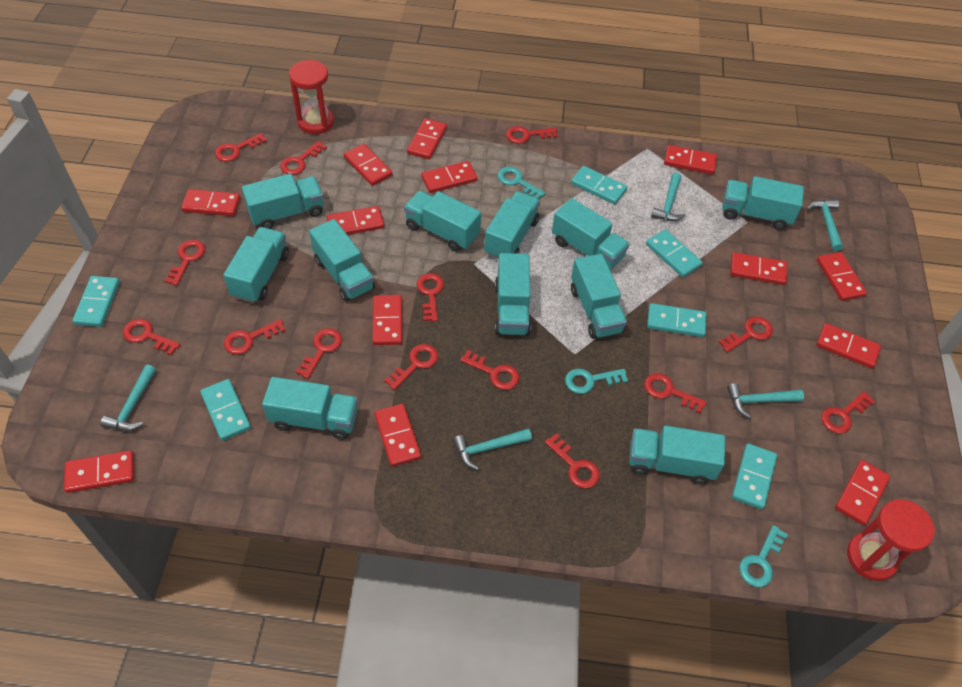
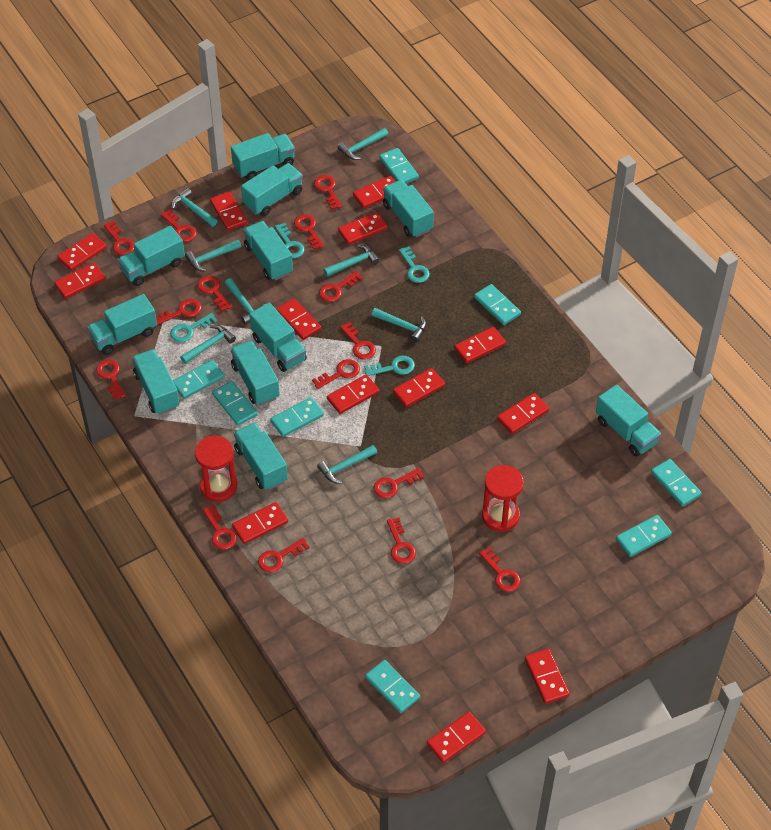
red key: 14 -> 15
turquoise domino: 6 -> 8
turquoise hammer: 5 -> 8
turquoise key: 3 -> 4

